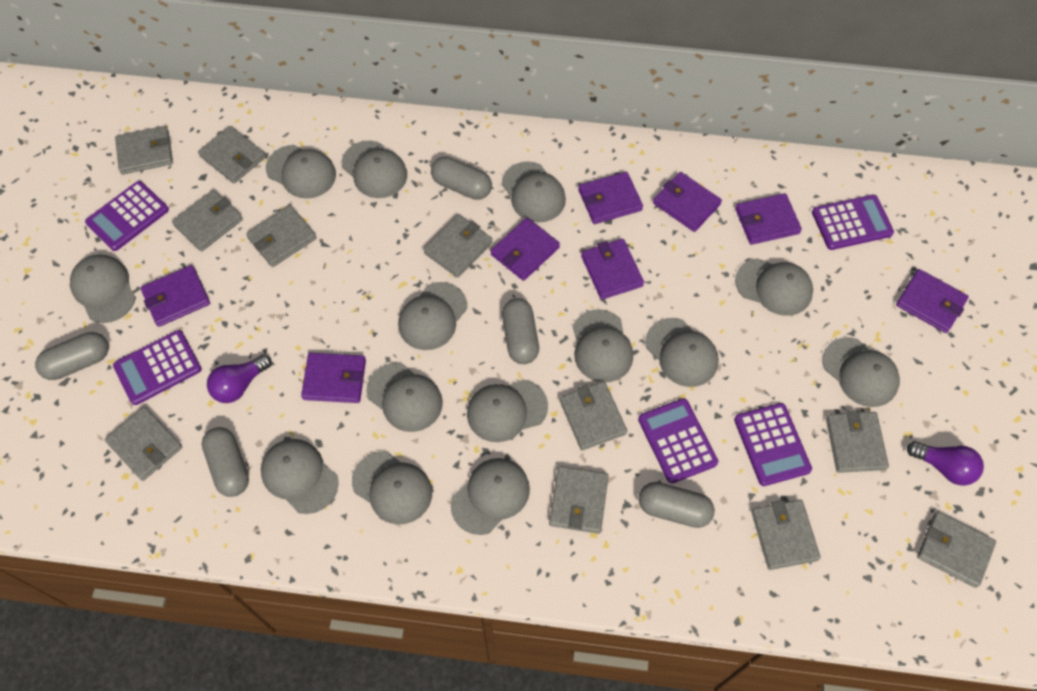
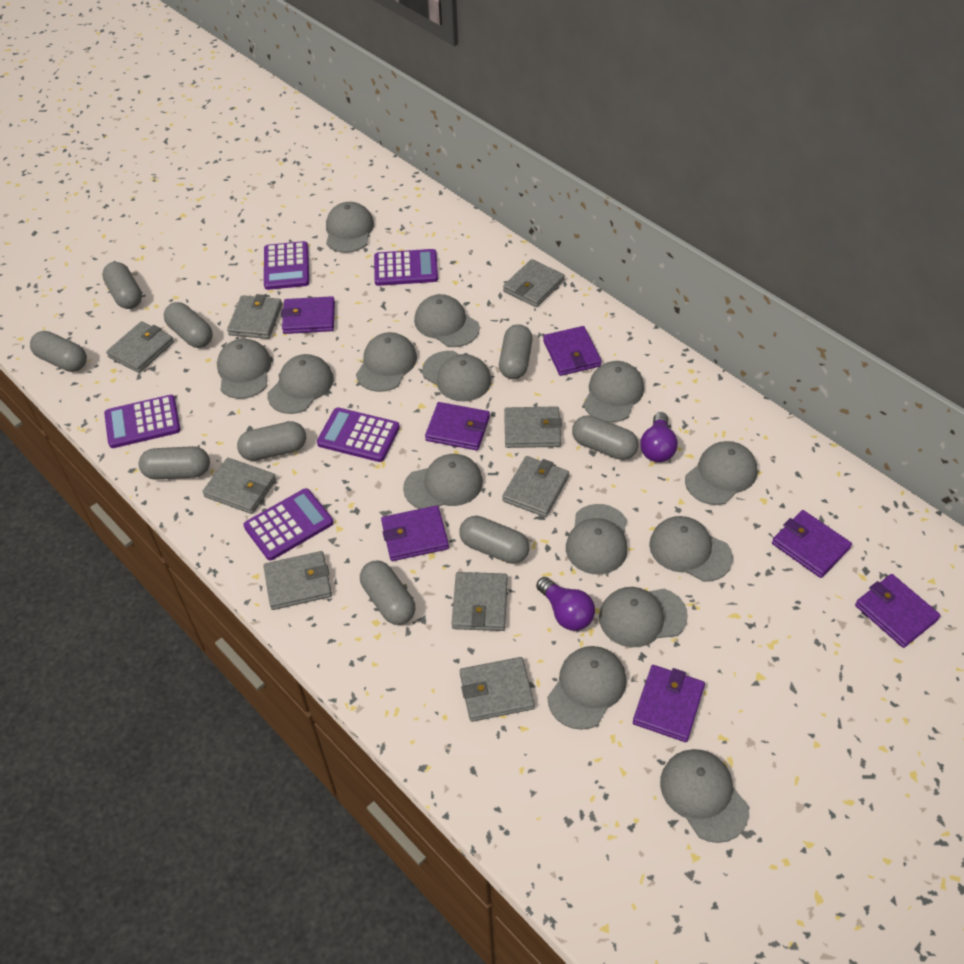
grey capsule: 5 -> 9
grey wallet: 11 -> 9
purple wallet: 8 -> 7

